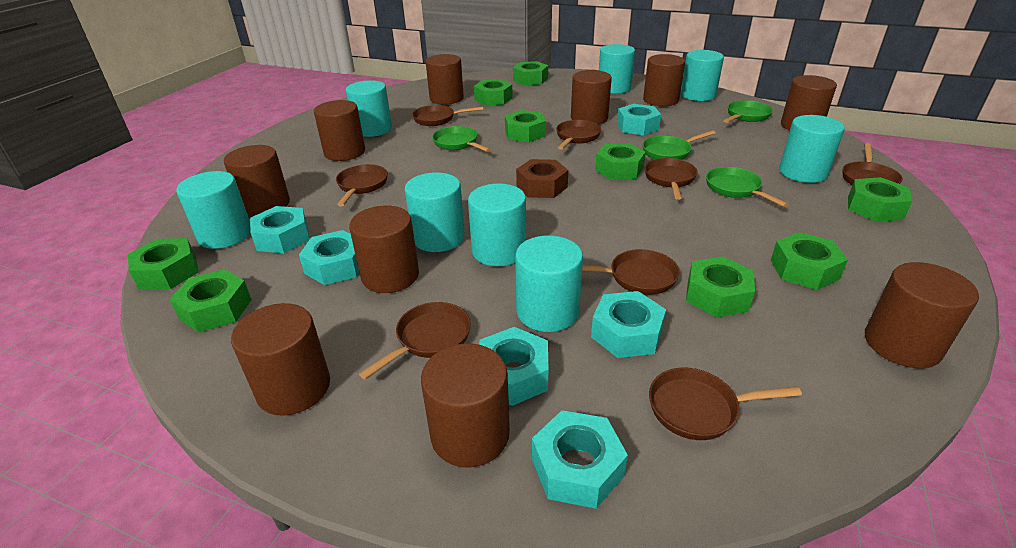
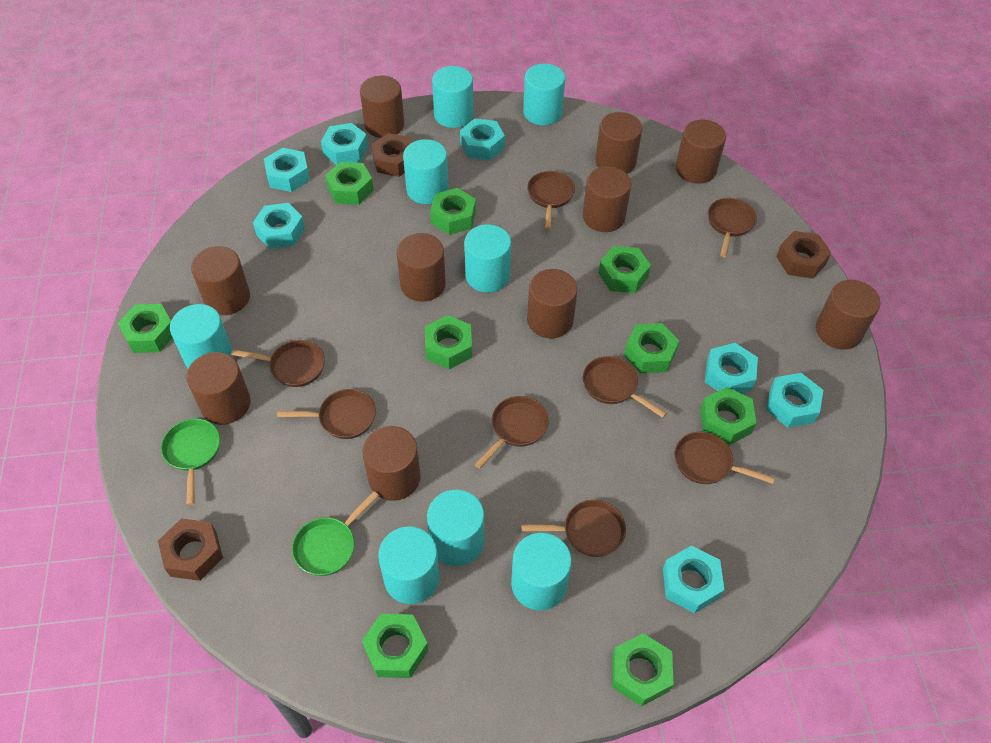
brown nut: 1 -> 3
green pan: 4 -> 2
turquoise nut: 6 -> 7

